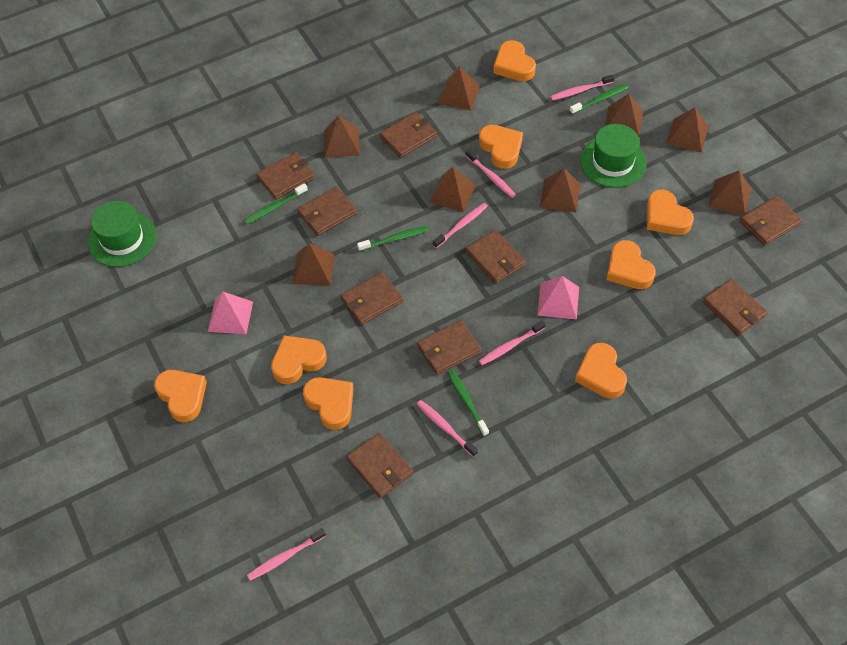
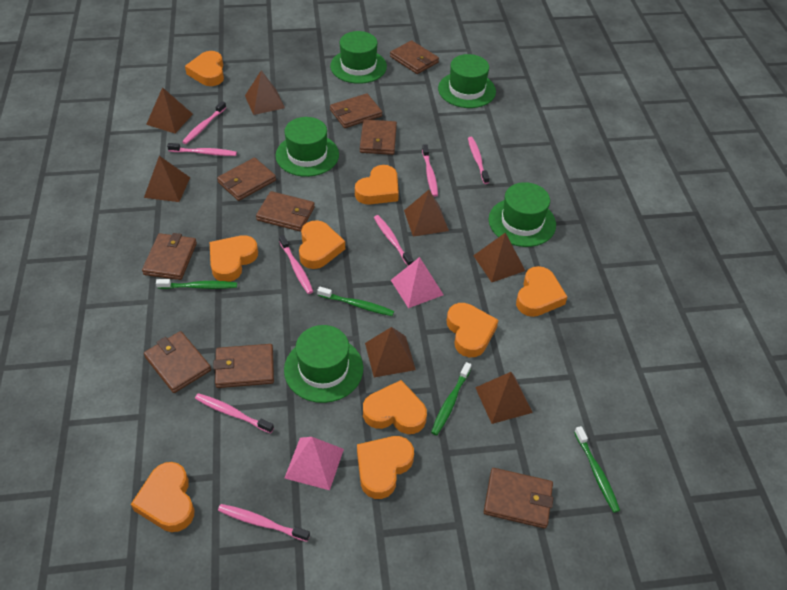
brown pyramid: 8 -> 7
green hat: 2 -> 5
orange heart: 8 -> 9
pink toothbrush: 6 -> 8

